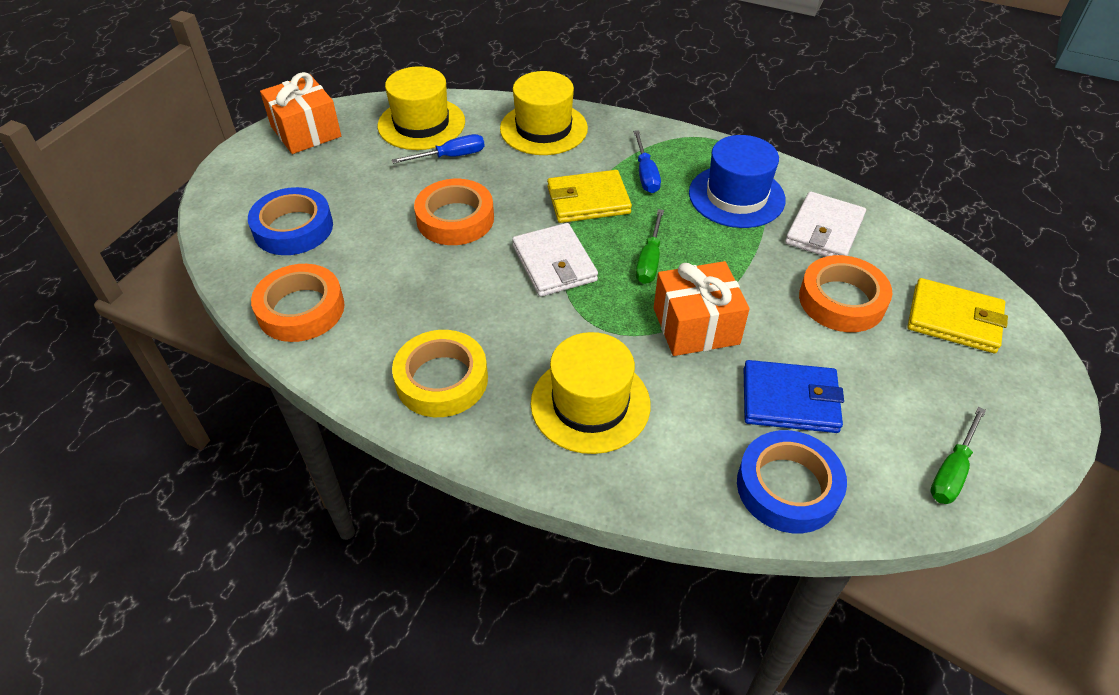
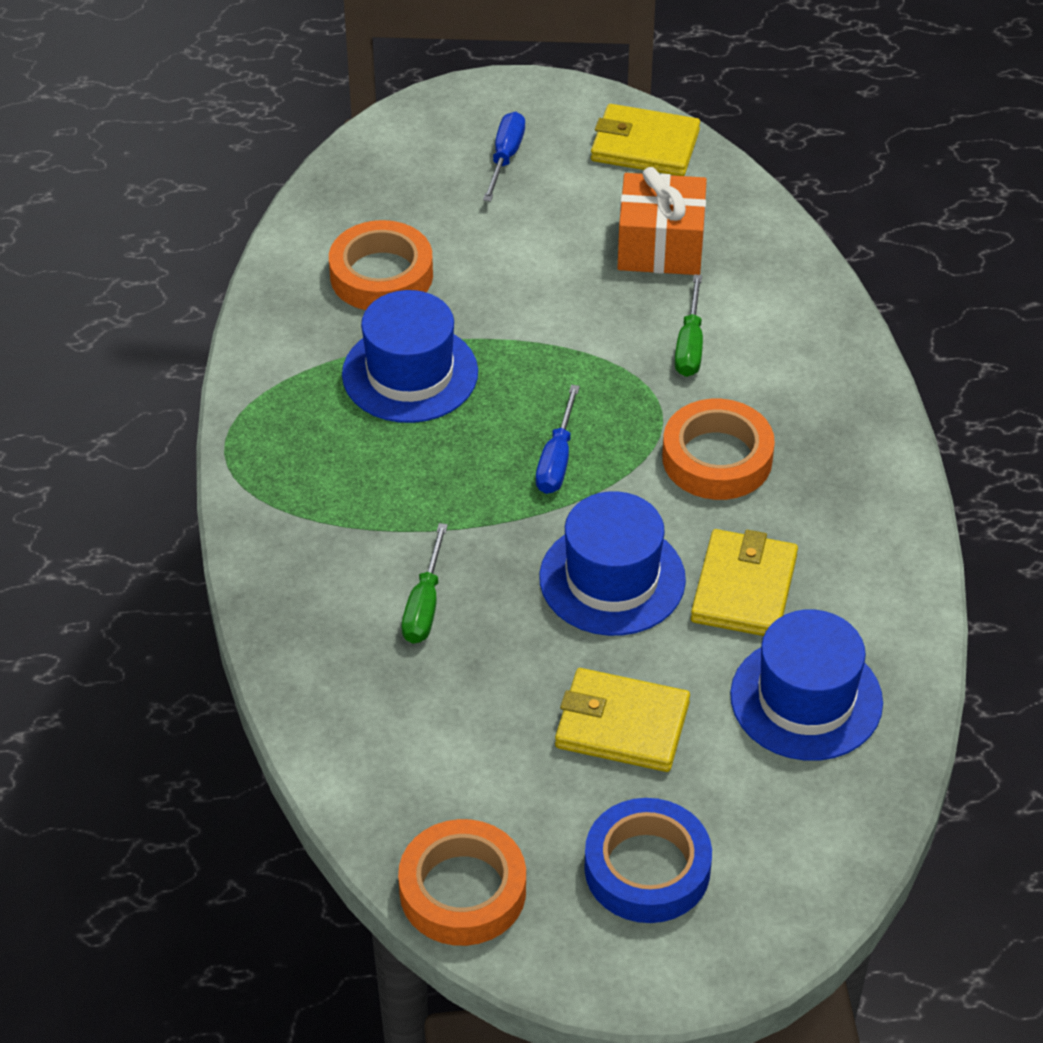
blue hat: 1 -> 3
blue tape: 2 -> 1
blue wallet: 1 -> 0
orange gift: 2 -> 1
white wallet: 2 -> 0
yellow hat: 3 -> 0
yellow tape: 1 -> 0
yellow wallet: 2 -> 3

